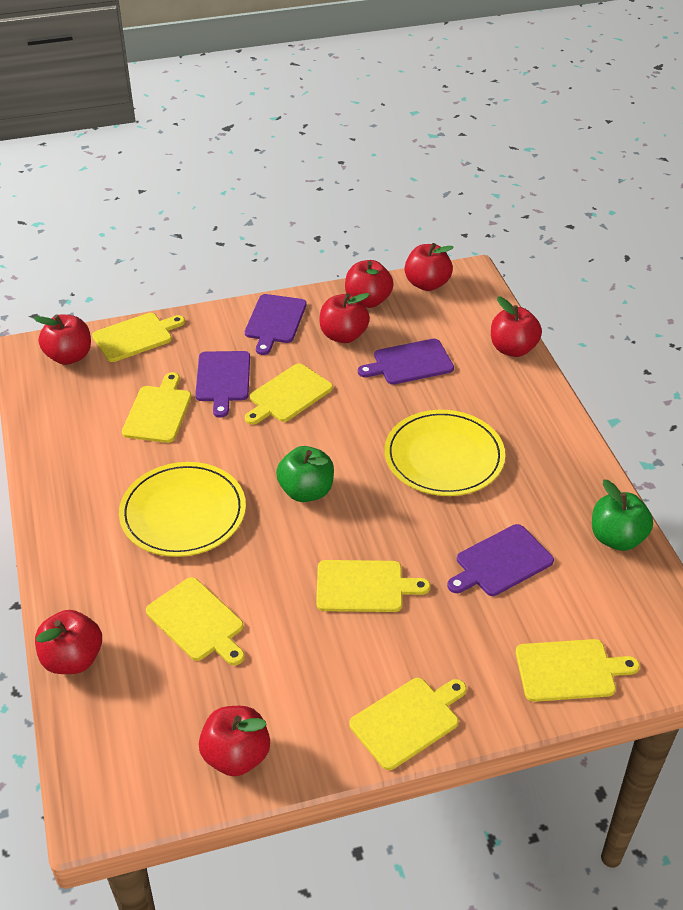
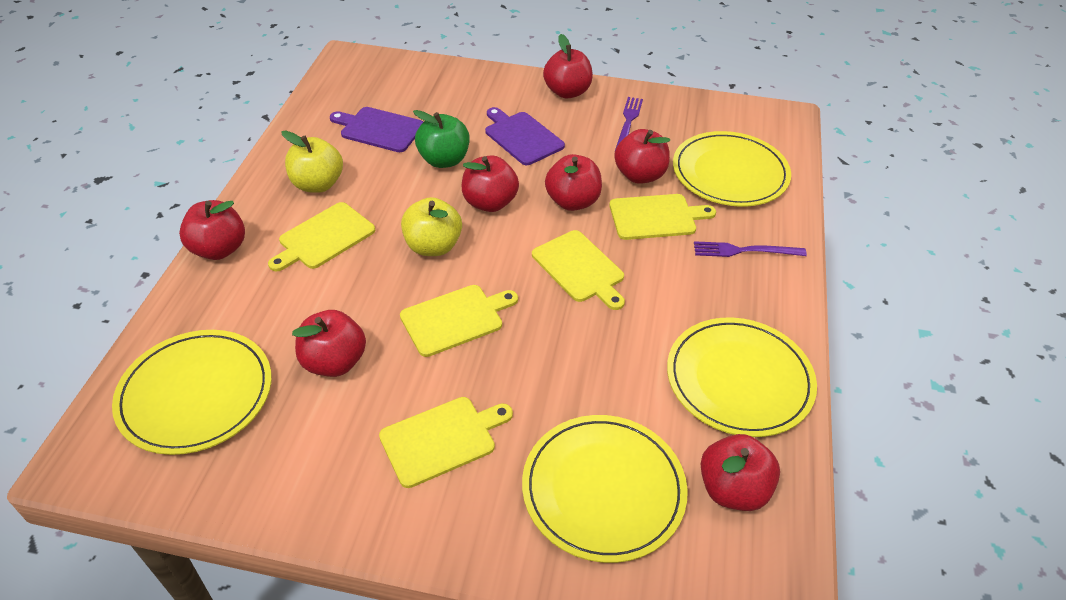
green apple: 2 -> 1
purple cutting board: 4 -> 2
purple fork: 0 -> 2
yellow apple: 0 -> 2
yellow cutting board: 7 -> 5
yellow plate: 2 -> 4

